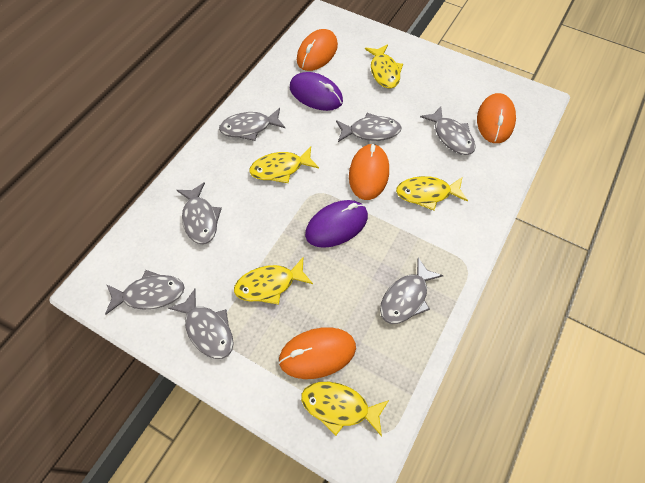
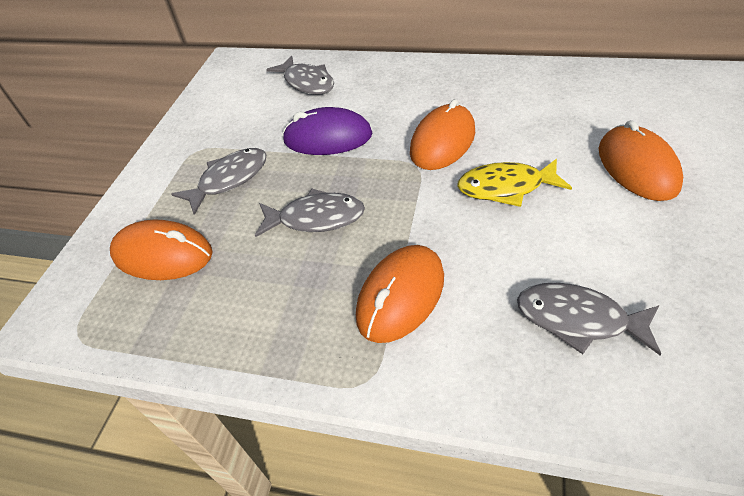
grey fish: 7 -> 4
purple mouse: 2 -> 1
yellow fish: 5 -> 1

